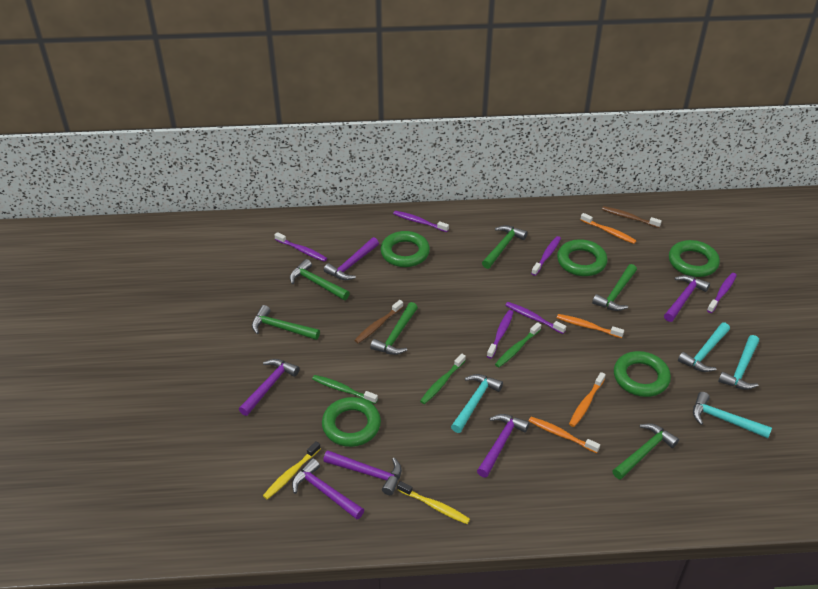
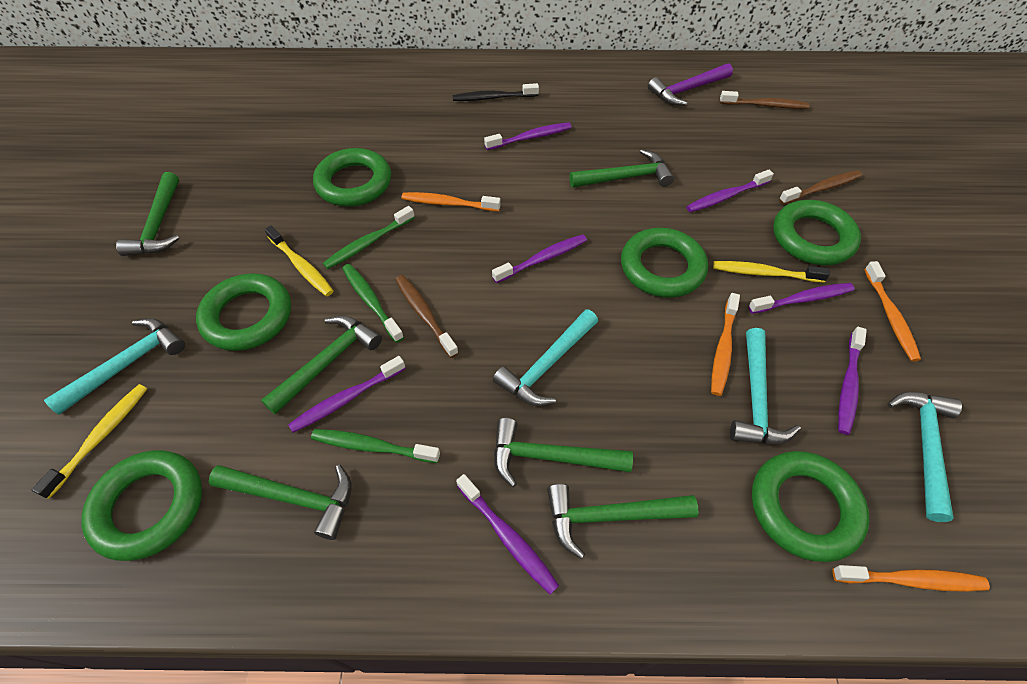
black toothbrush: 0 -> 1
brown toothbrush: 2 -> 3
green ring: 5 -> 6
purple hammer: 6 -> 1
purple toothbrush: 6 -> 7
yellow toothbrush: 2 -> 3

